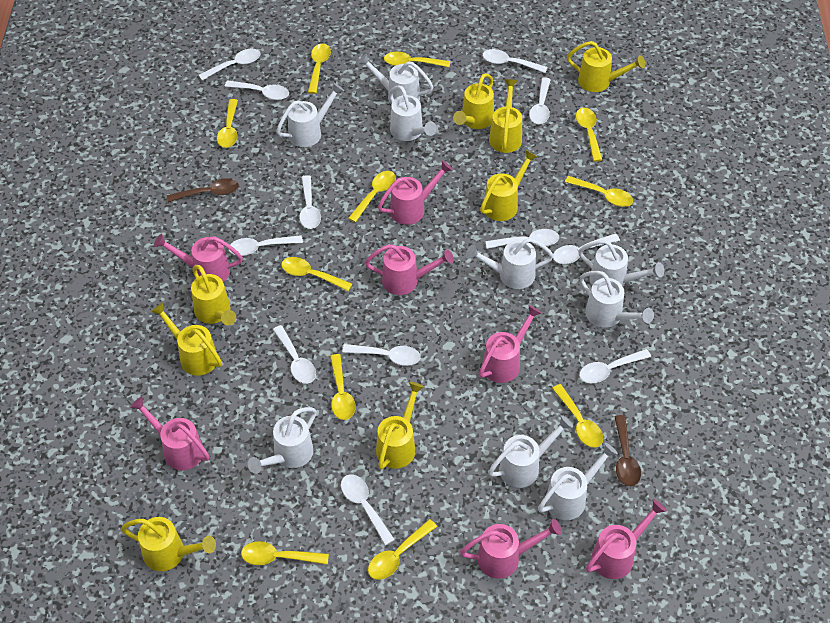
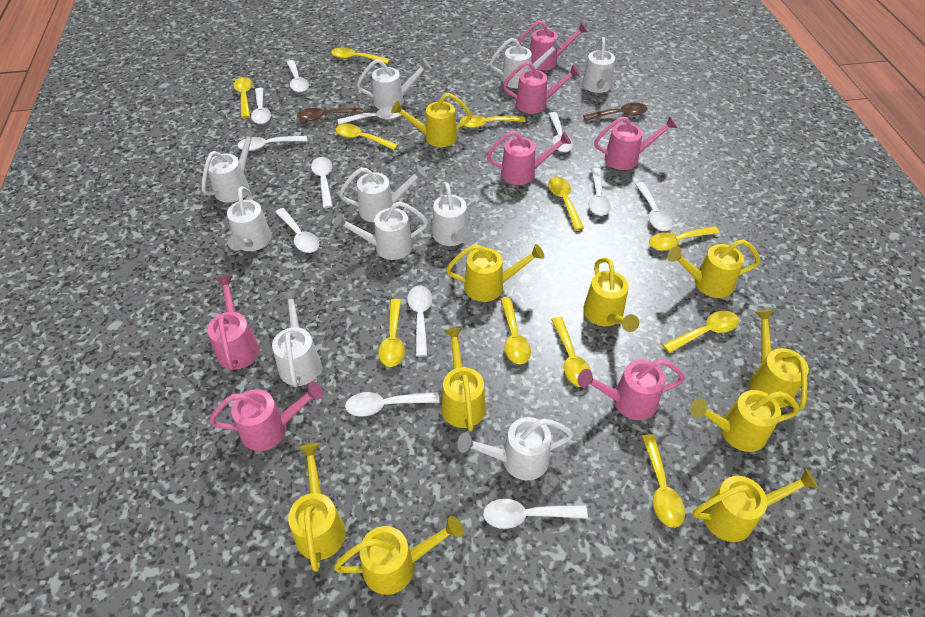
white watering can: 9 -> 10
yellow watering can: 8 -> 10

